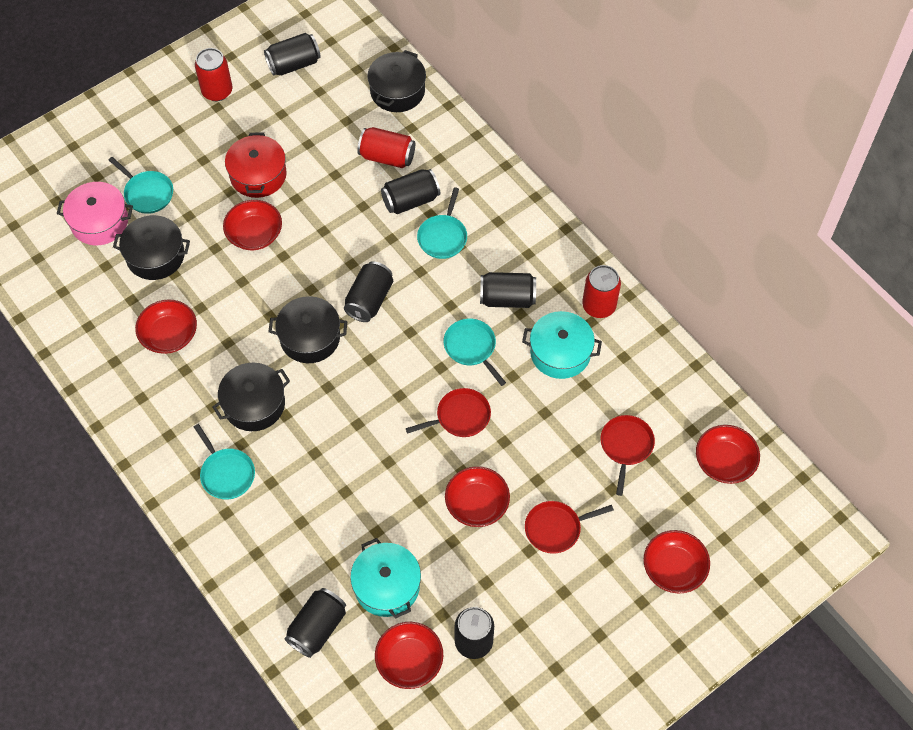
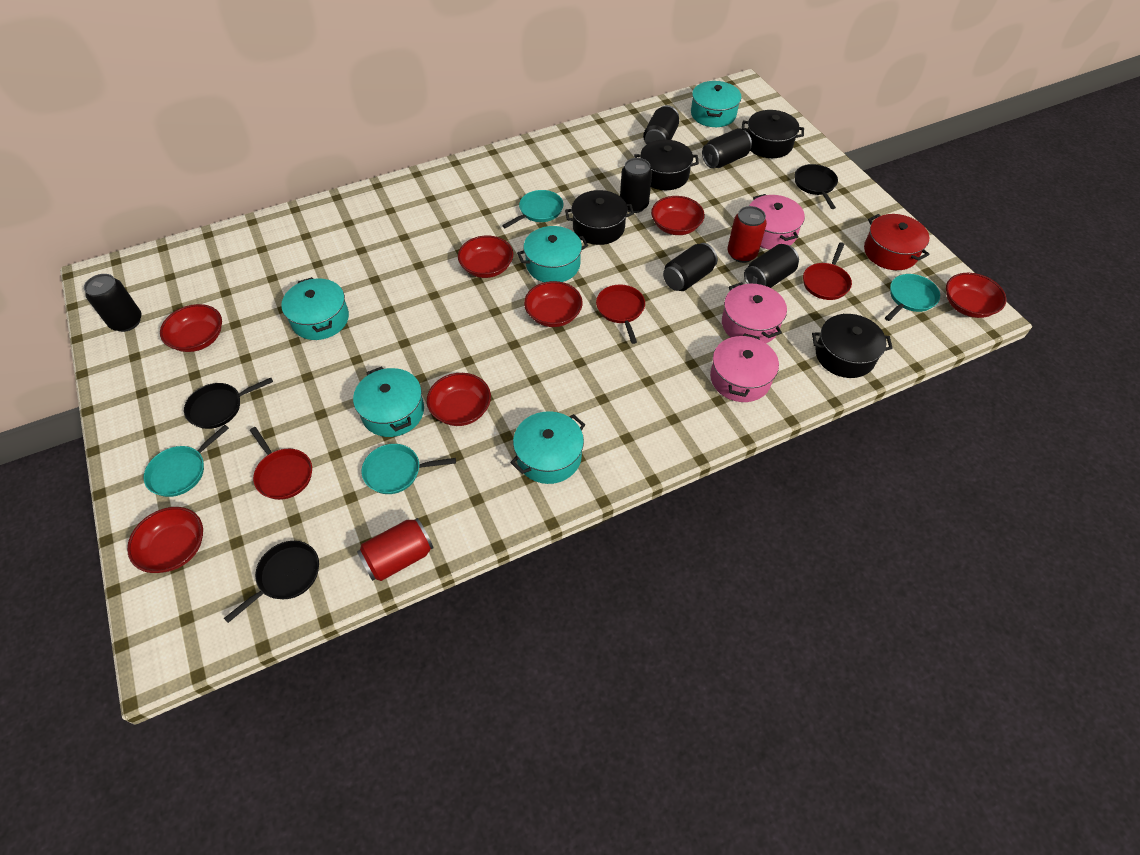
black pan: 0 -> 3
pink pot: 1 -> 3
red bowl: 6 -> 7
red can: 3 -> 2
turquoise pot: 2 -> 5

